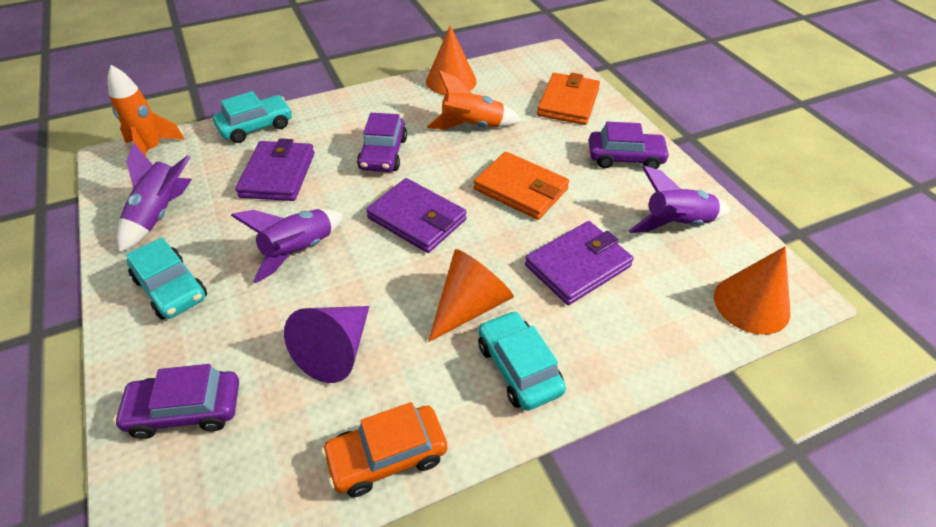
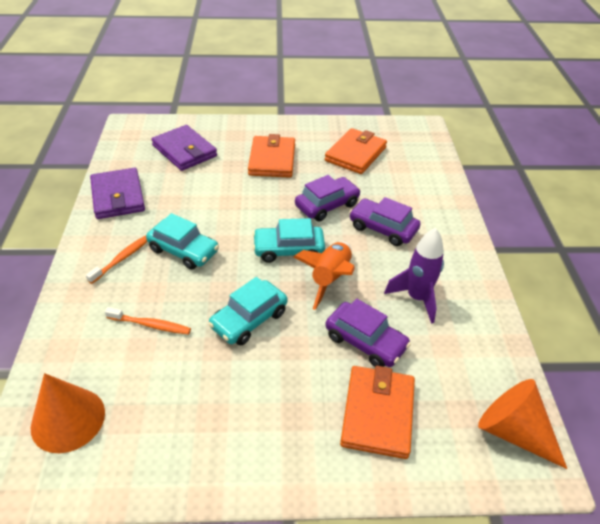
orange car: 1 -> 0
orange cone: 3 -> 2
orange rocket: 2 -> 1
orange toothbrush: 0 -> 2
orange wallet: 2 -> 3
purple cone: 1 -> 0
purple rocket: 3 -> 1
purple wallet: 3 -> 2

